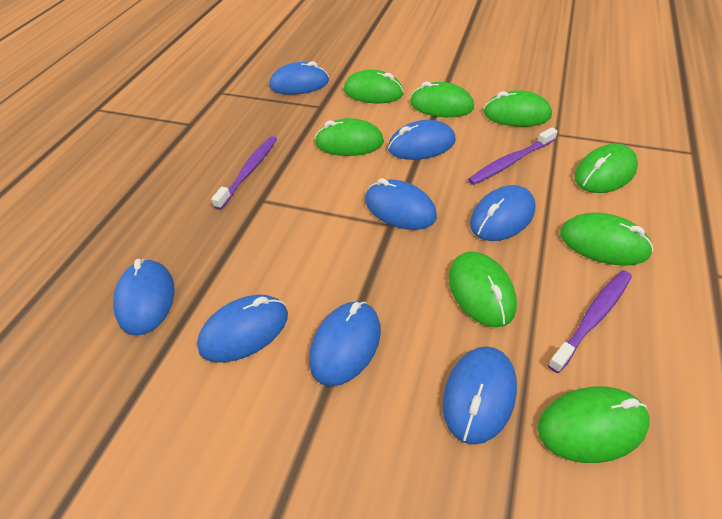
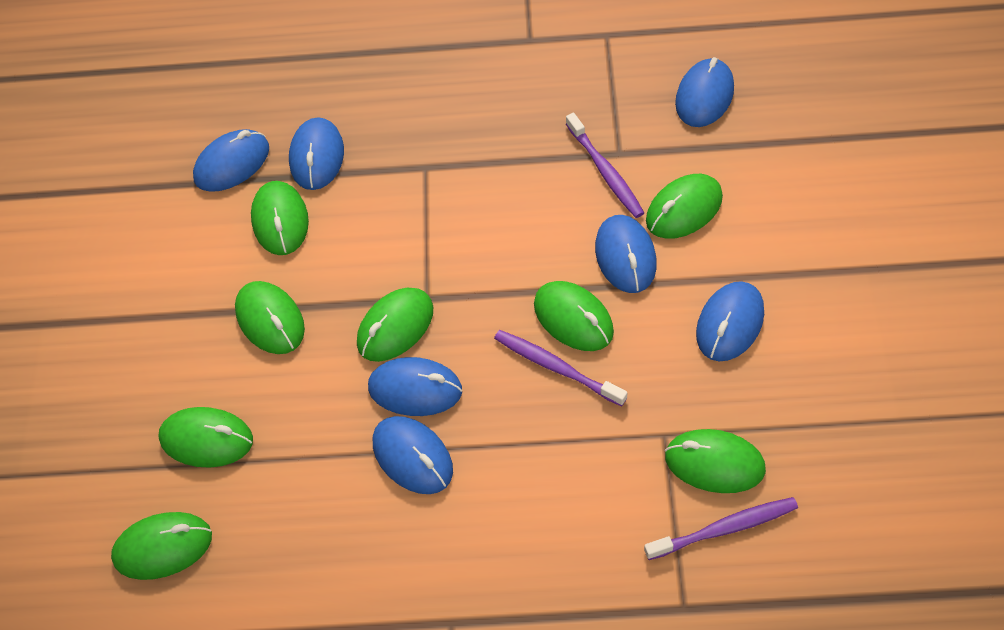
blue mouse: 8 -> 7

